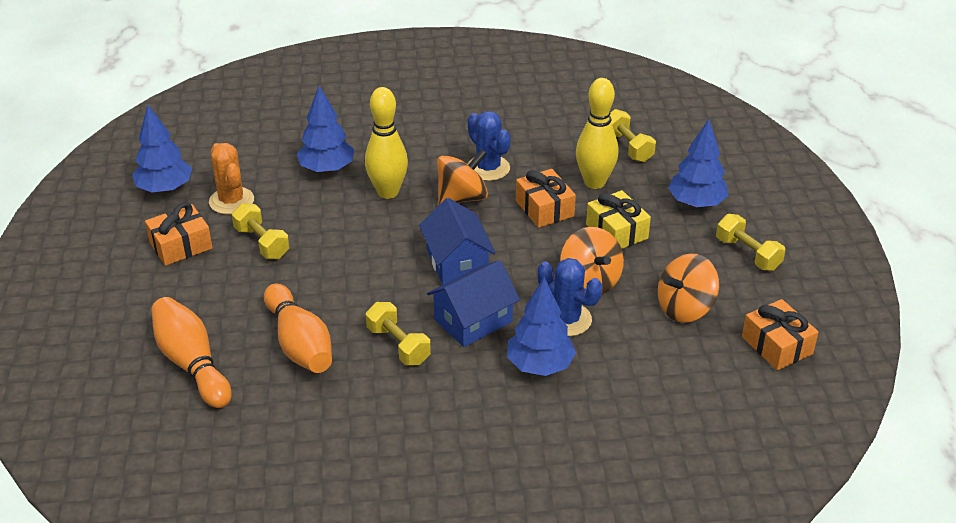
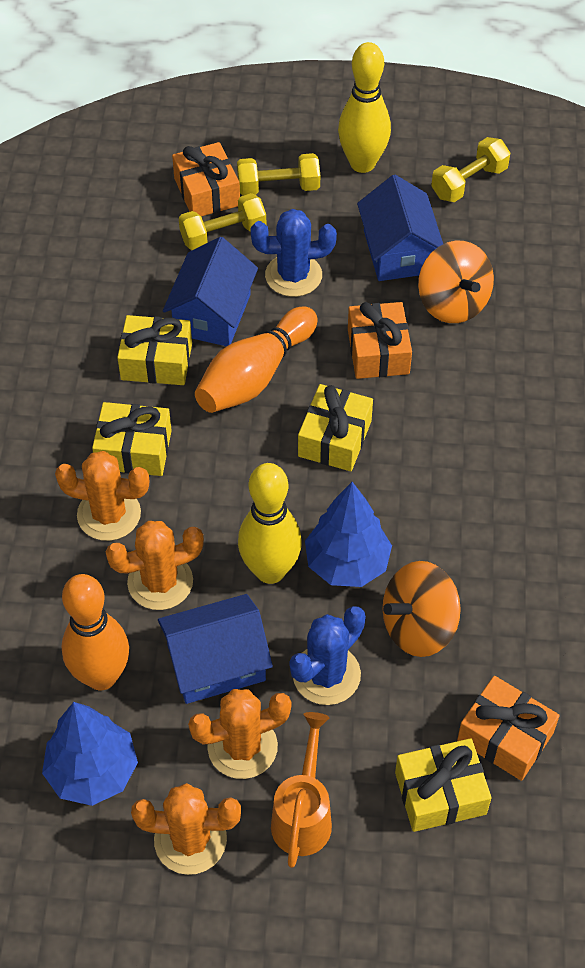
blue house: 2 -> 3
blue tree: 4 -> 2
orange cactus: 1 -> 4
orange spinning top: 3 -> 2
orange watering can: 0 -> 1
yellow dumbbell: 4 -> 3
yellow gift: 1 -> 4

